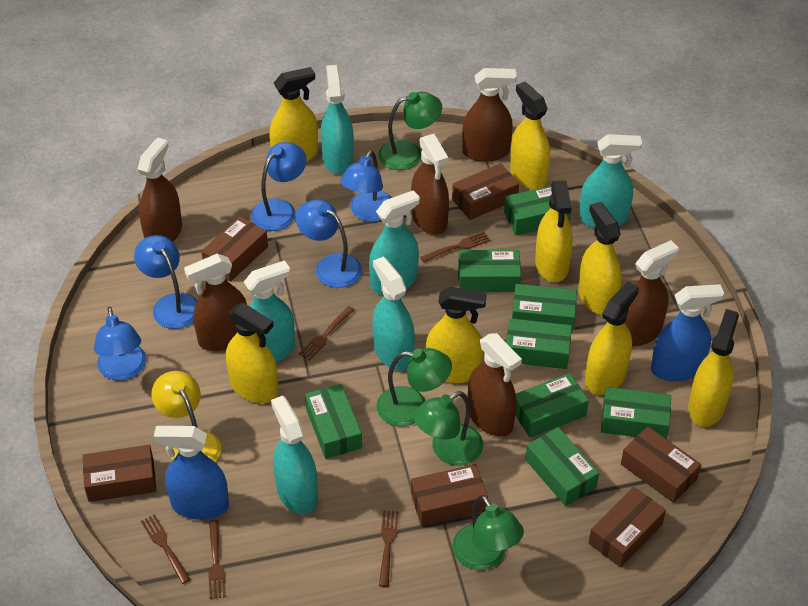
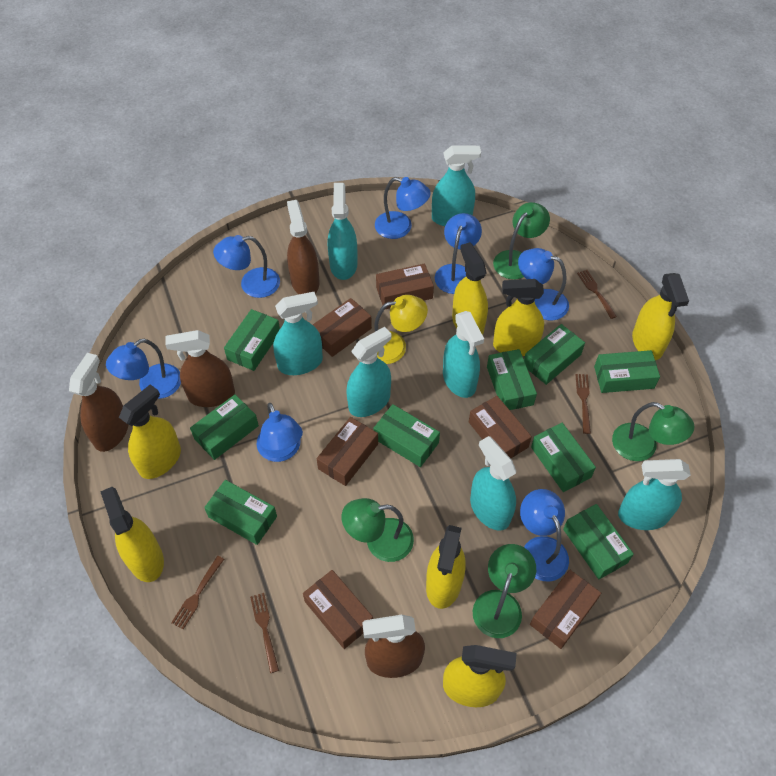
blue lamp: 5 -> 7
blue spray bottle: 2 -> 0
brown fork: 5 -> 4
brown spray bottle: 6 -> 4
green box: 8 -> 9
turquoise spray bottle: 6 -> 7
yellow spray bottle: 8 -> 7

